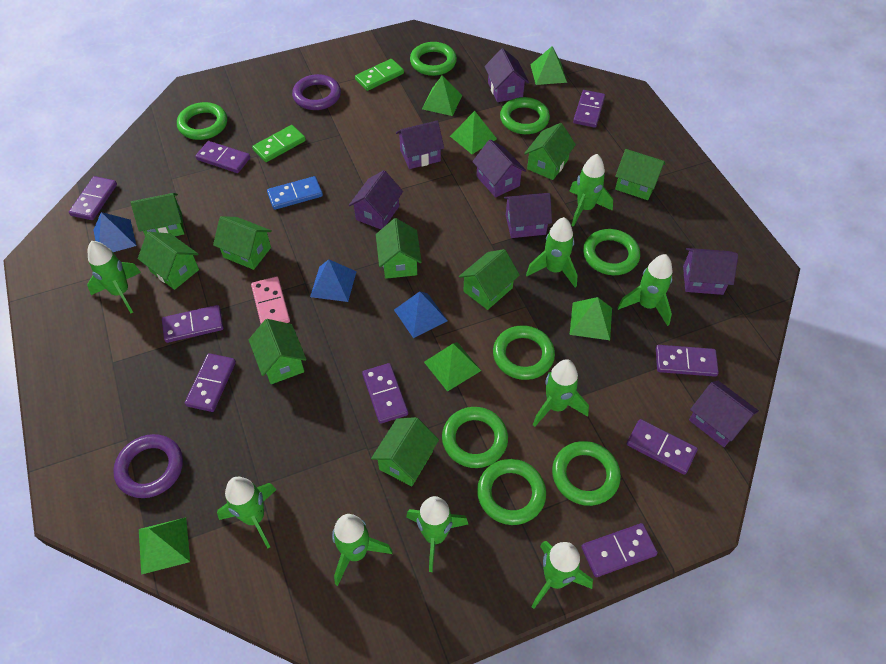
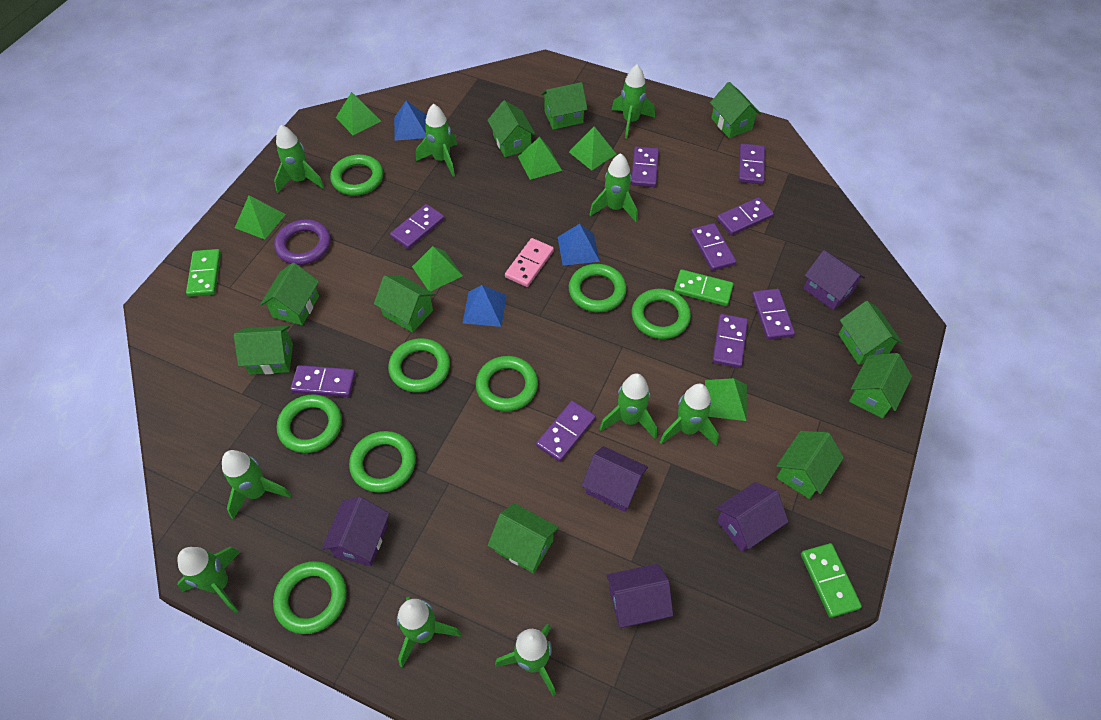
blue domino: 1 -> 0
green domino: 2 -> 3
green house: 9 -> 10
green rocket: 9 -> 10
purple house: 7 -> 5
purple ring: 2 -> 1

